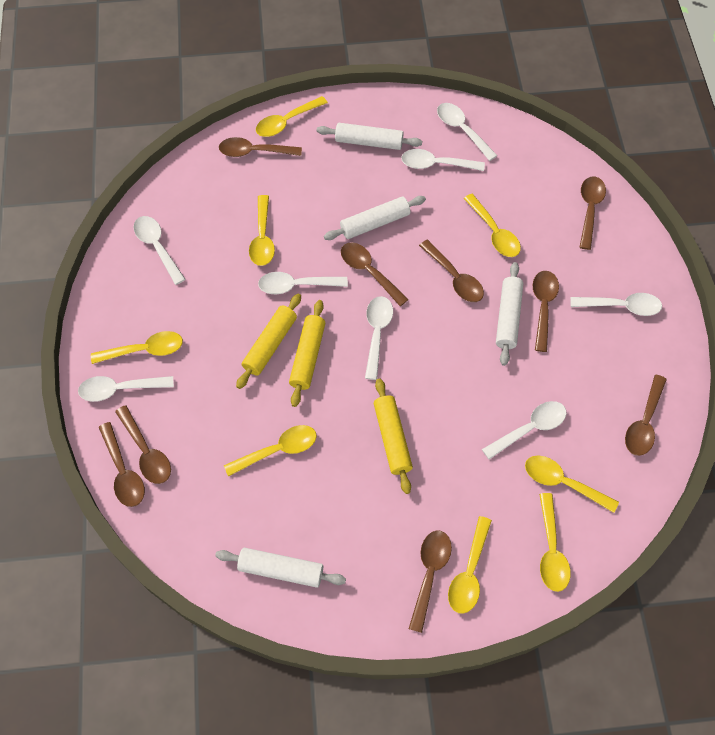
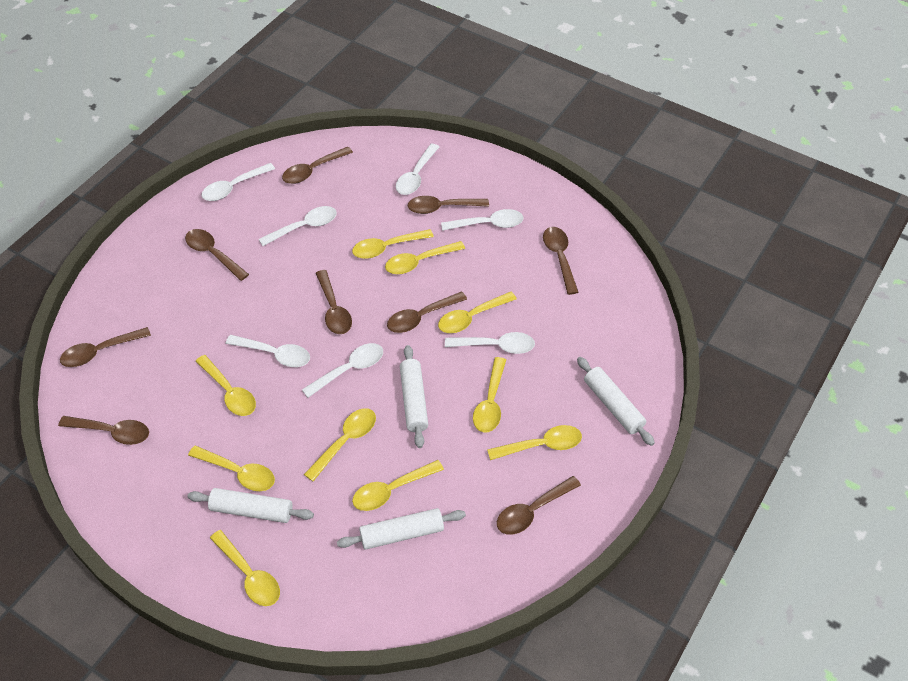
white spoon: 8 -> 7
yellow rolling pin: 3 -> 0
yellow spoon: 8 -> 10

